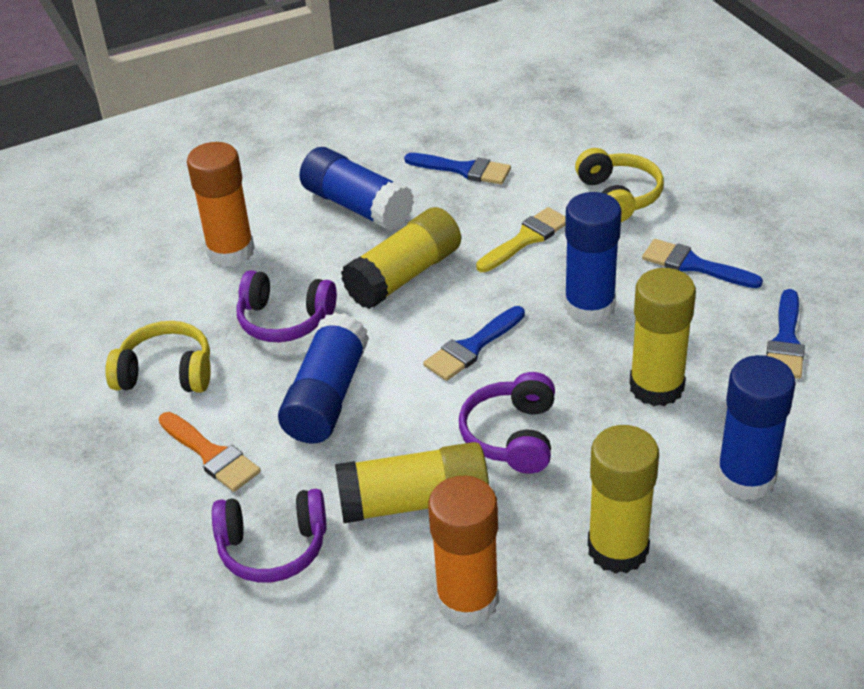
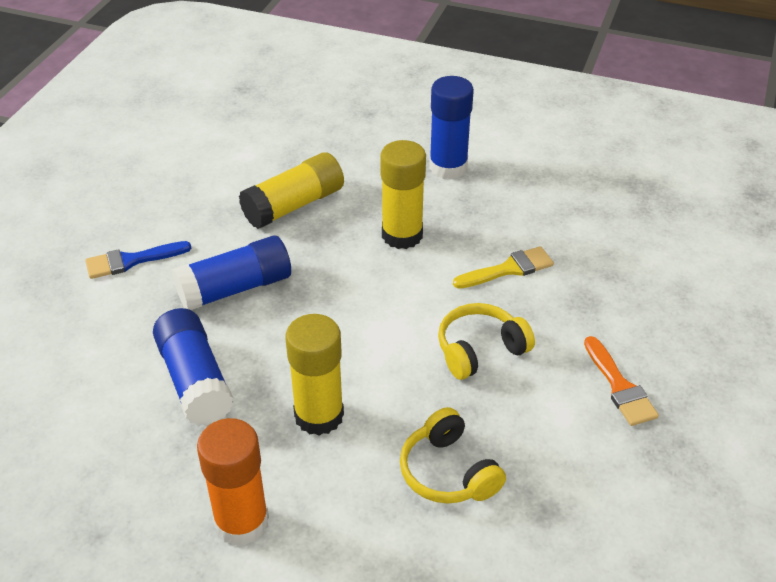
blue brush: 4 -> 1
blue glue stick: 4 -> 3
orange glue stick: 2 -> 1
purple headphones: 3 -> 0
yellow glue stick: 4 -> 3

